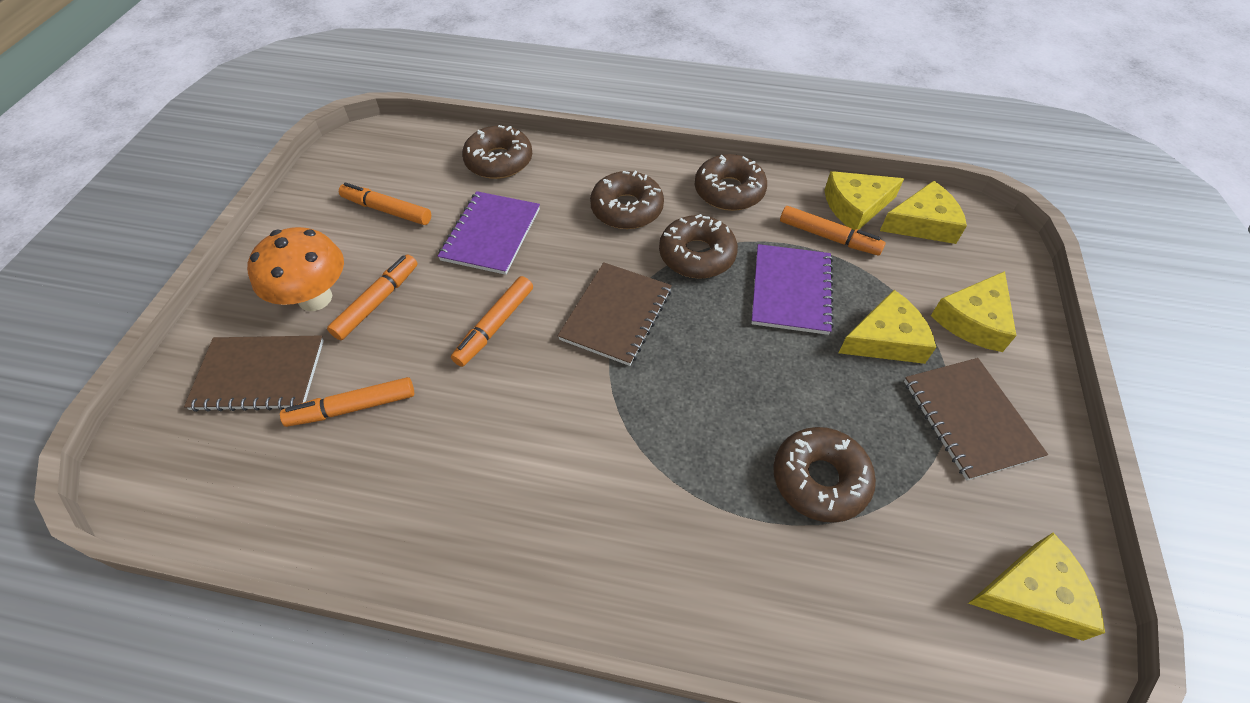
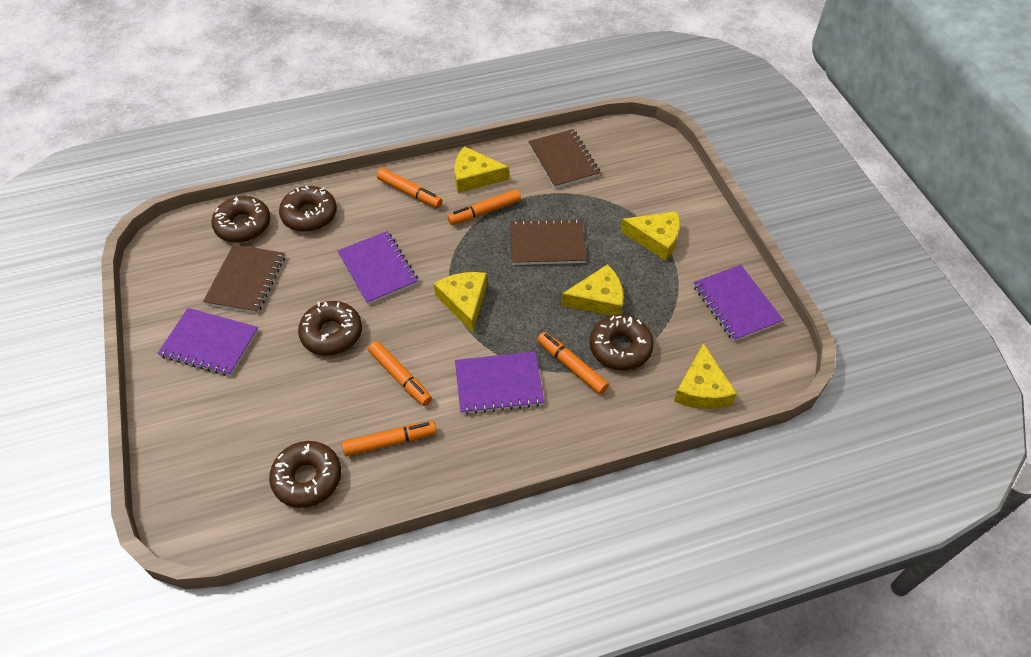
orange mushroom: 1 -> 0
purple notebook: 2 -> 4

